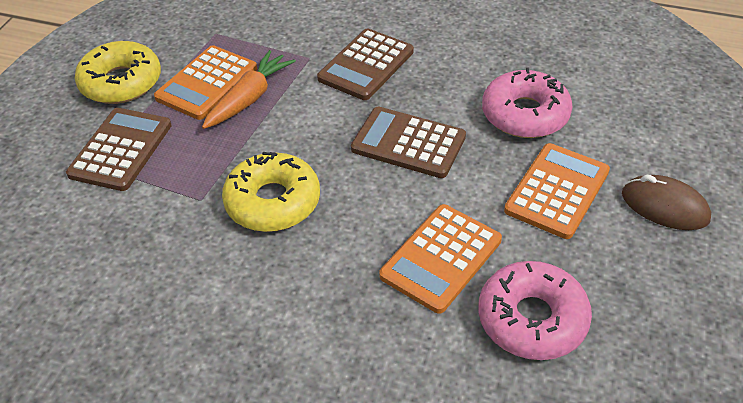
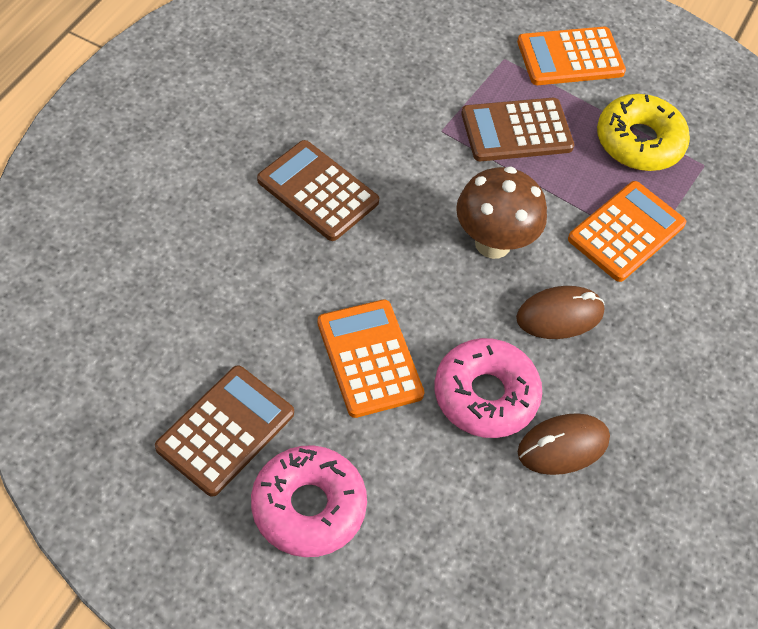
brown mouse: 1 -> 2
brown mushroom: 0 -> 1
orange carrot: 1 -> 0
yellow donut: 2 -> 1

